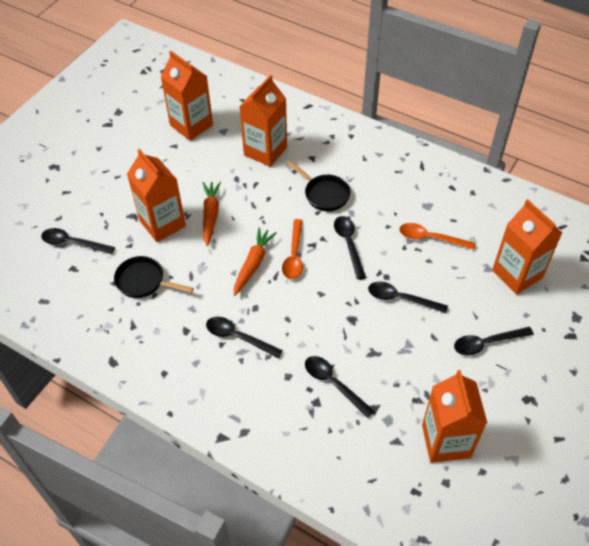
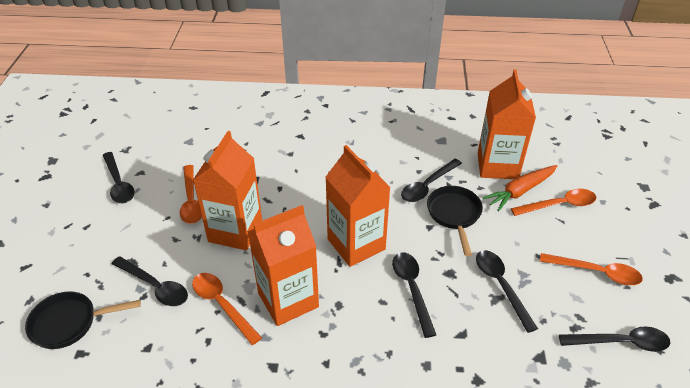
orange carrot: 2 -> 1
orange carton: 5 -> 4
orange spoon: 2 -> 4

